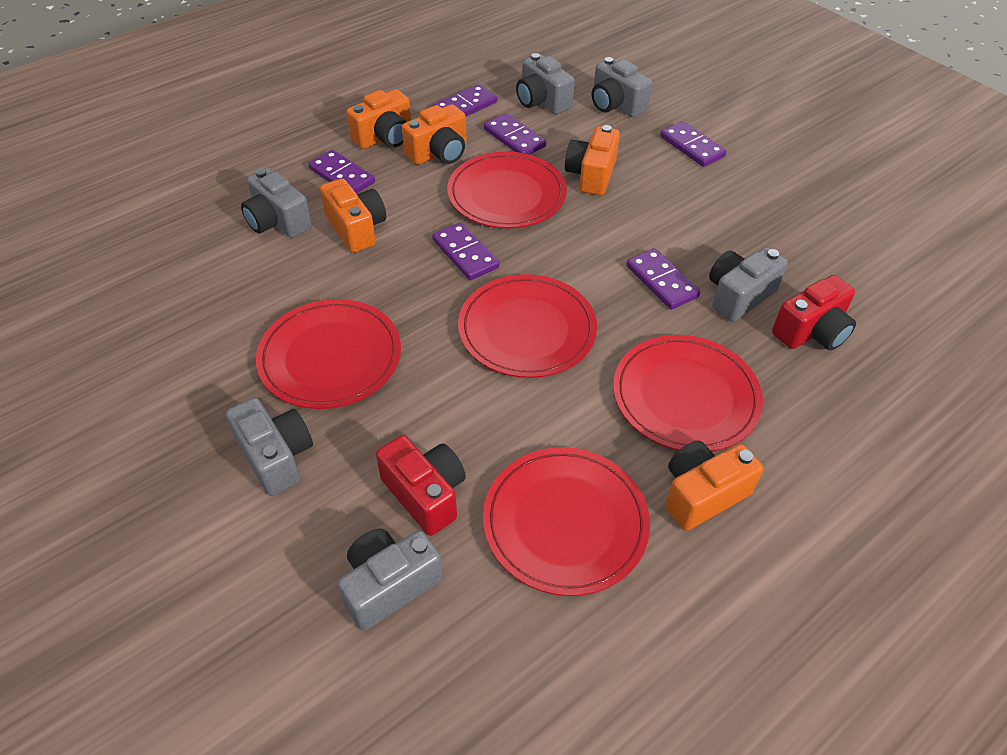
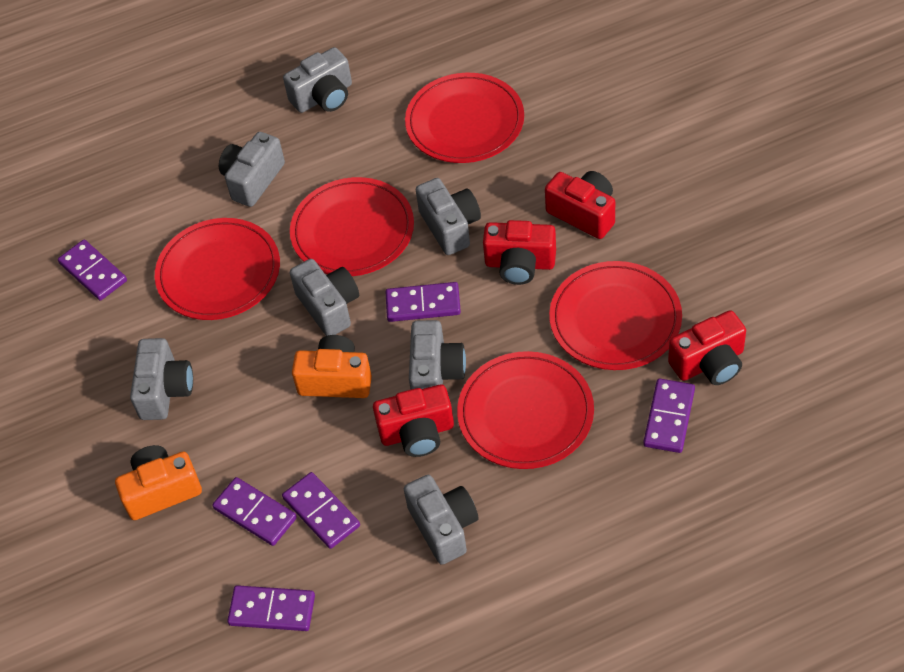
grey camera: 6 -> 7
orange camera: 5 -> 2
red camera: 2 -> 4

